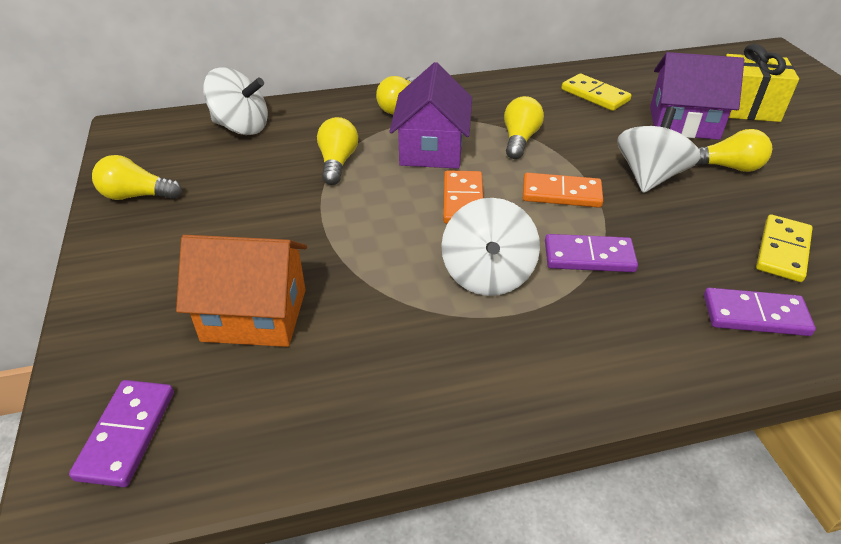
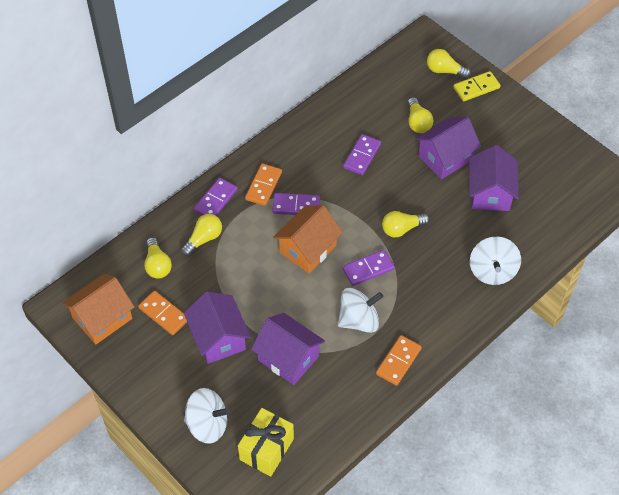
orange domino: 2 -> 3
orange house: 1 -> 2
purple domino: 3 -> 4
purple house: 2 -> 4
yellow domino: 2 -> 1

